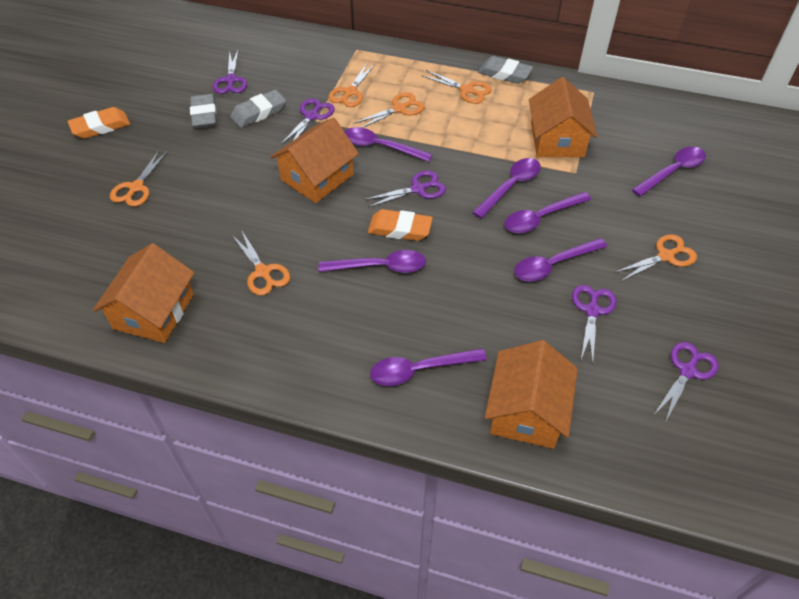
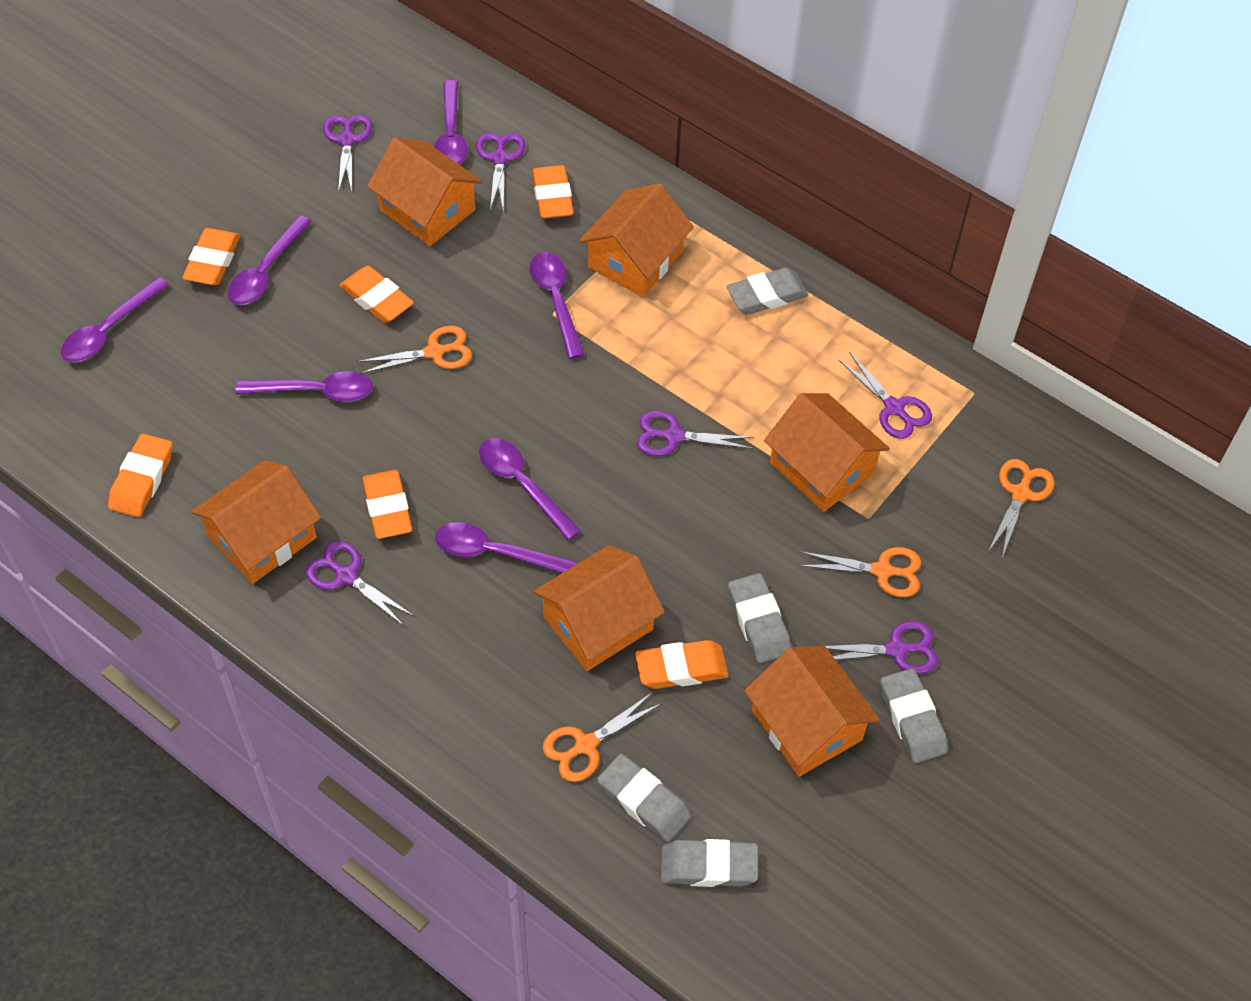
grey eraser: 3 -> 5
orange eraser: 2 -> 6
orange house: 4 -> 6
orange scissors: 6 -> 4
purple scissors: 5 -> 6

